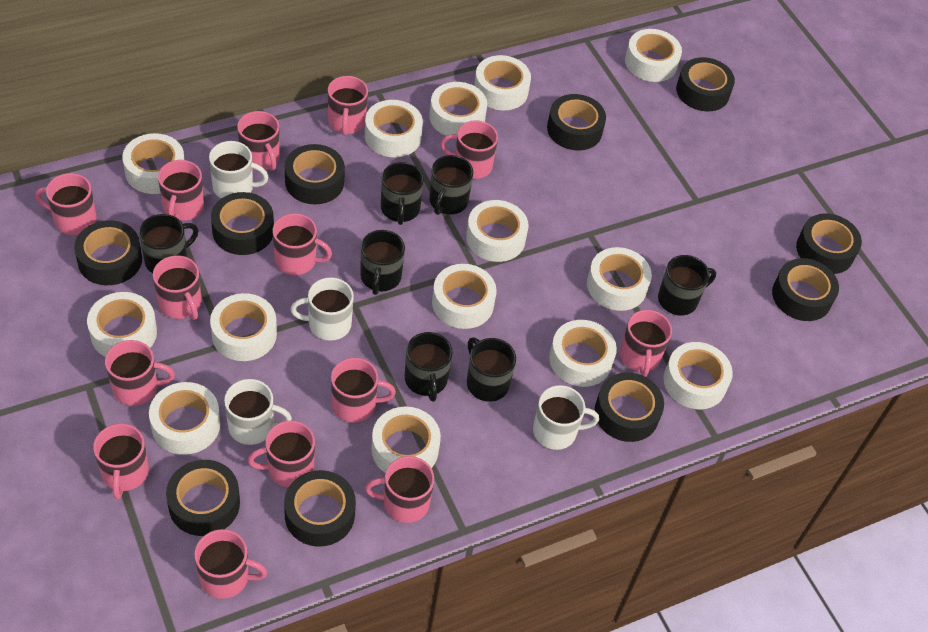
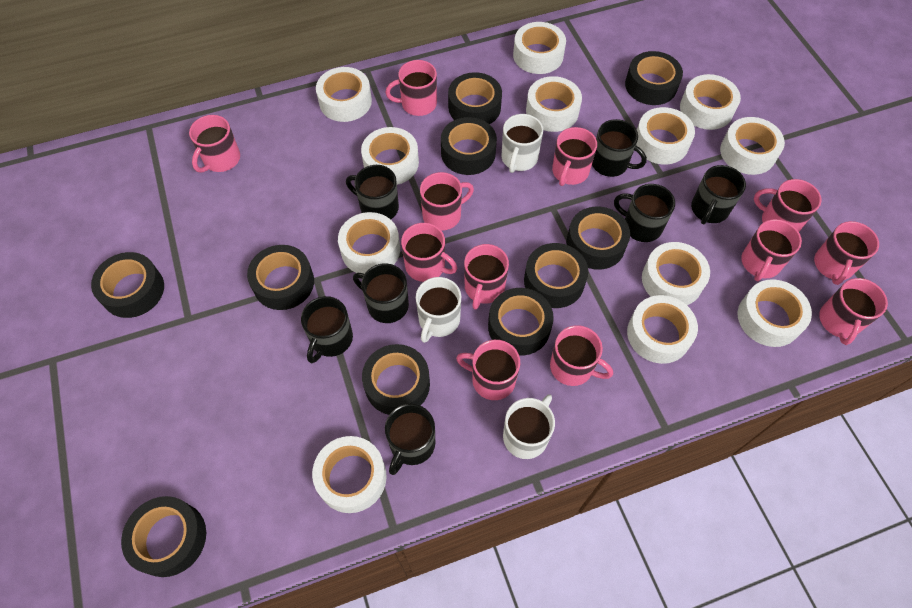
pink mug: 14 -> 12
white mug: 4 -> 3
white tape: 14 -> 12

